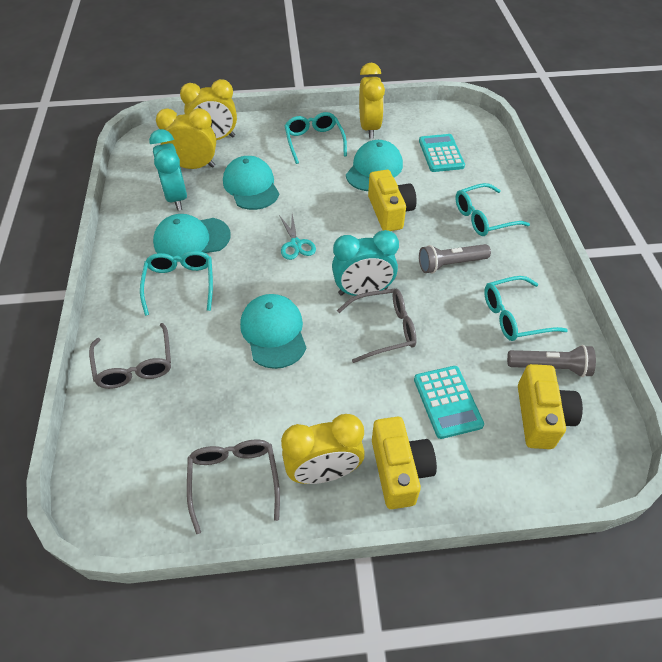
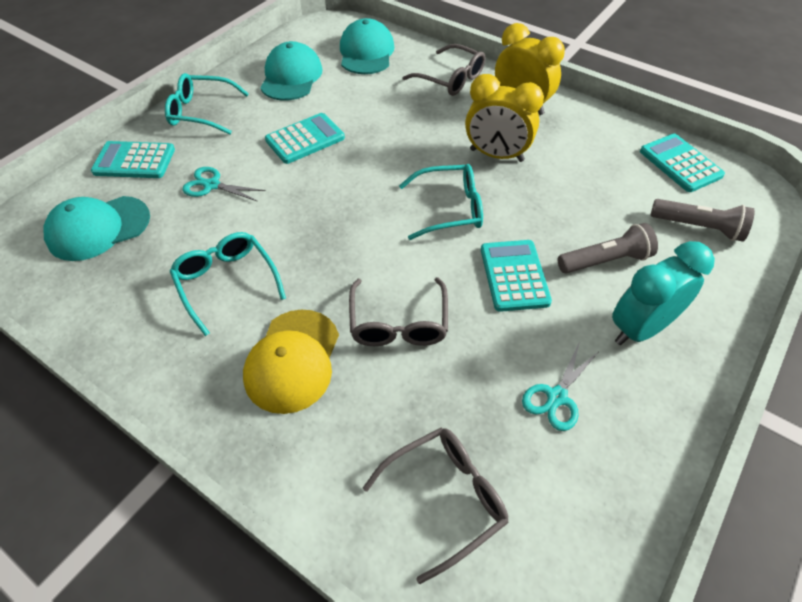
turquoise calculator: 2 -> 4
turquoise cap: 4 -> 3
turquoise clock: 2 -> 1
turquoise glasses: 4 -> 3
turquoise scissors: 1 -> 2
yellow camera: 3 -> 0
yellow cap: 0 -> 1
yellow clock: 4 -> 2

